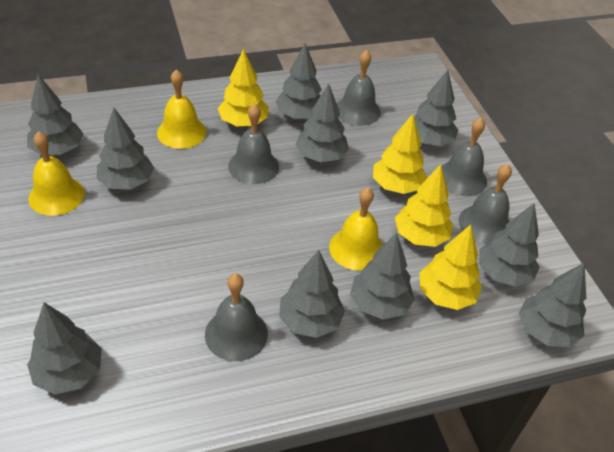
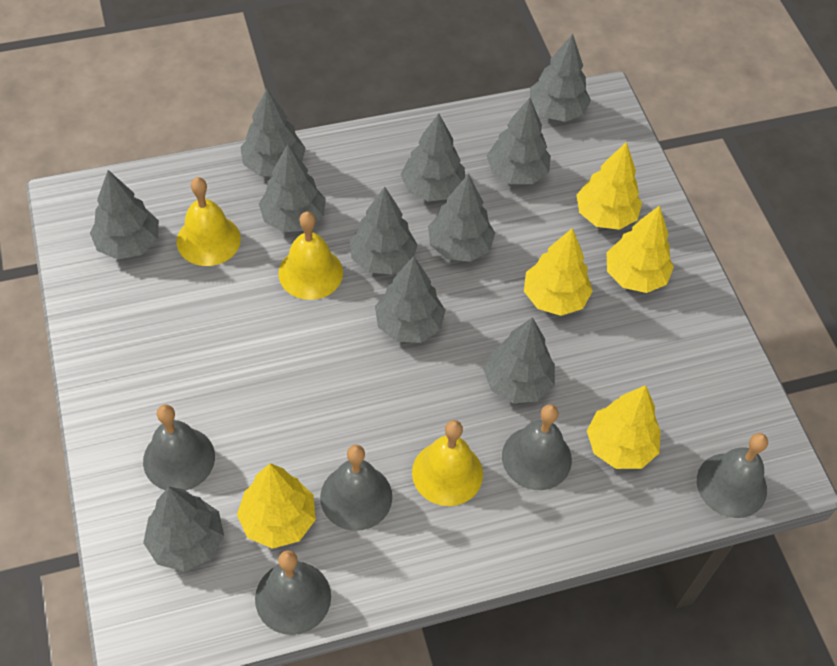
grey tree: 10 -> 11
yellow tree: 4 -> 5

